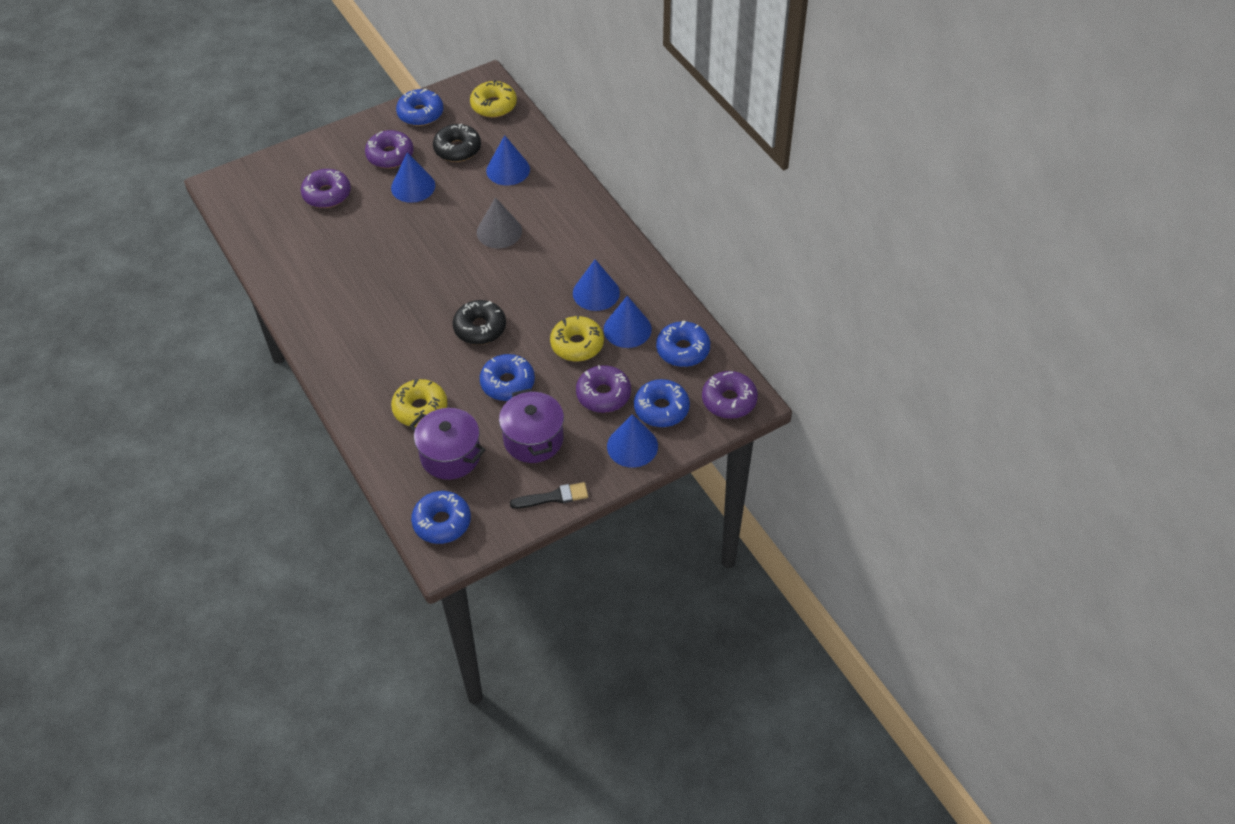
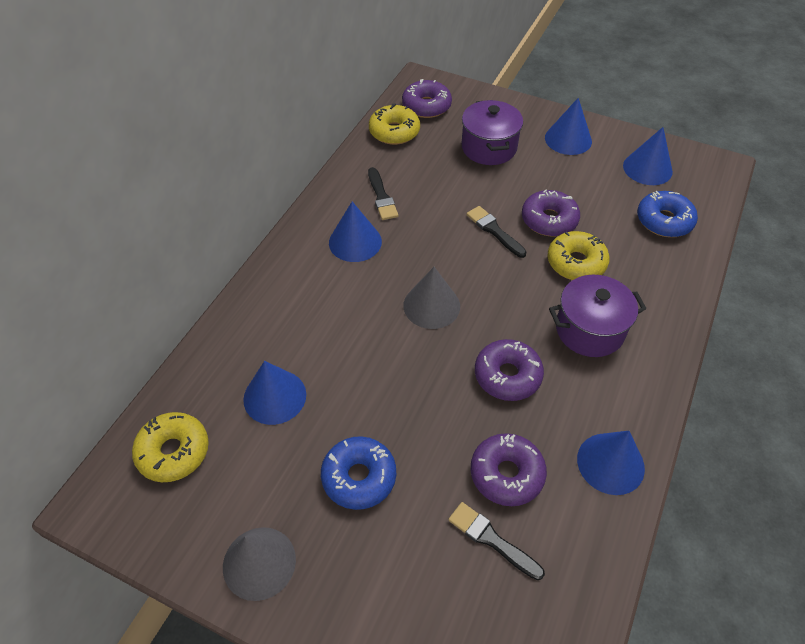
black brush: 1 -> 3
black donut: 2 -> 0
blue donut: 5 -> 2
grey cone: 1 -> 2

